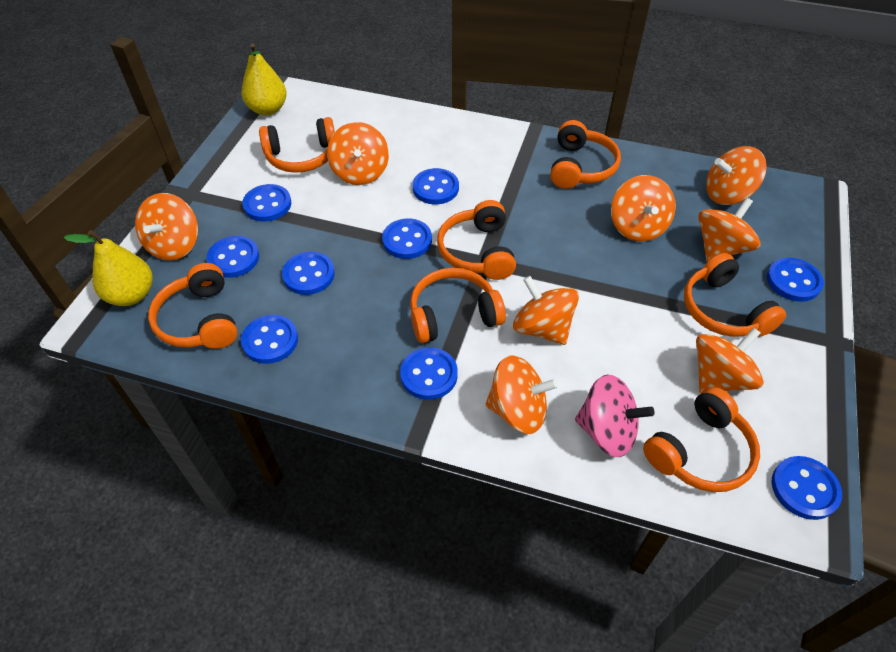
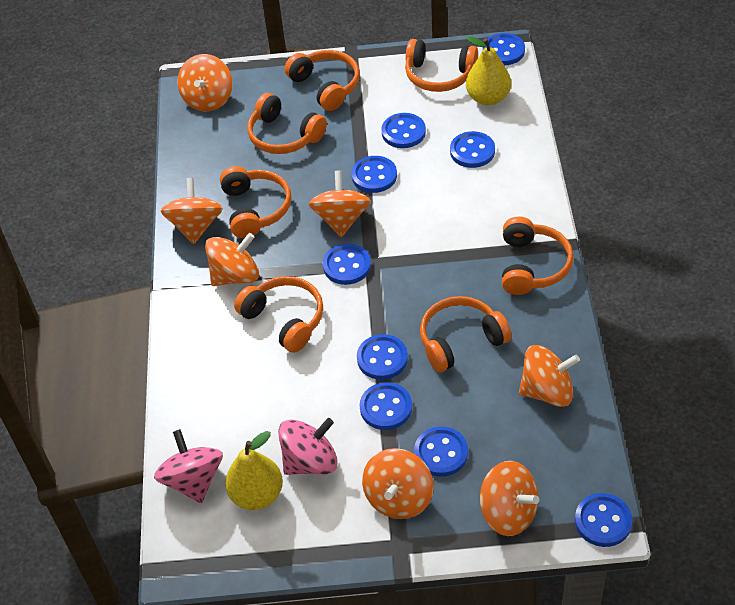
orange spinning top: 8 -> 7
pink spinning top: 1 -> 2

